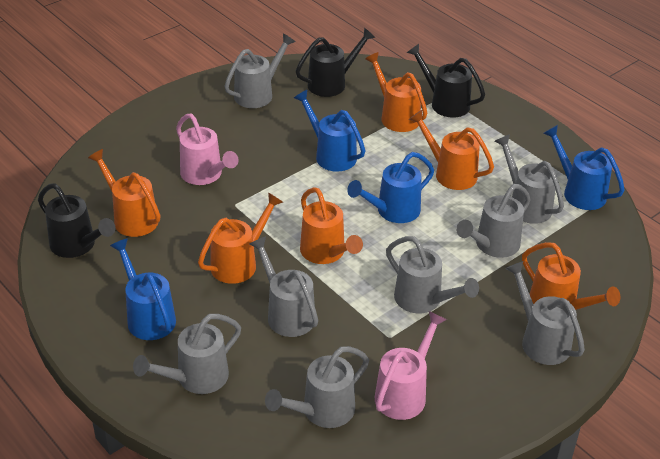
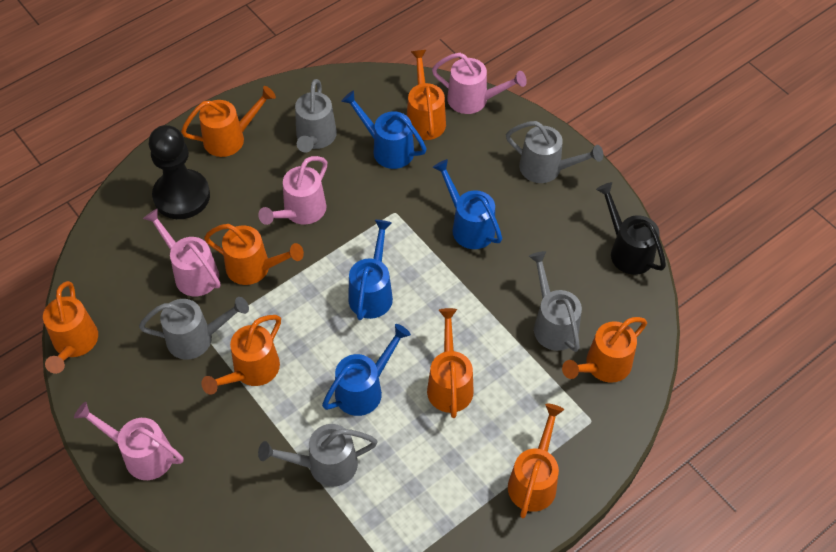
black pawn: 0 -> 1
black watering can: 3 -> 1
grey watering can: 8 -> 5
orange watering can: 6 -> 8
pink watering can: 2 -> 4

